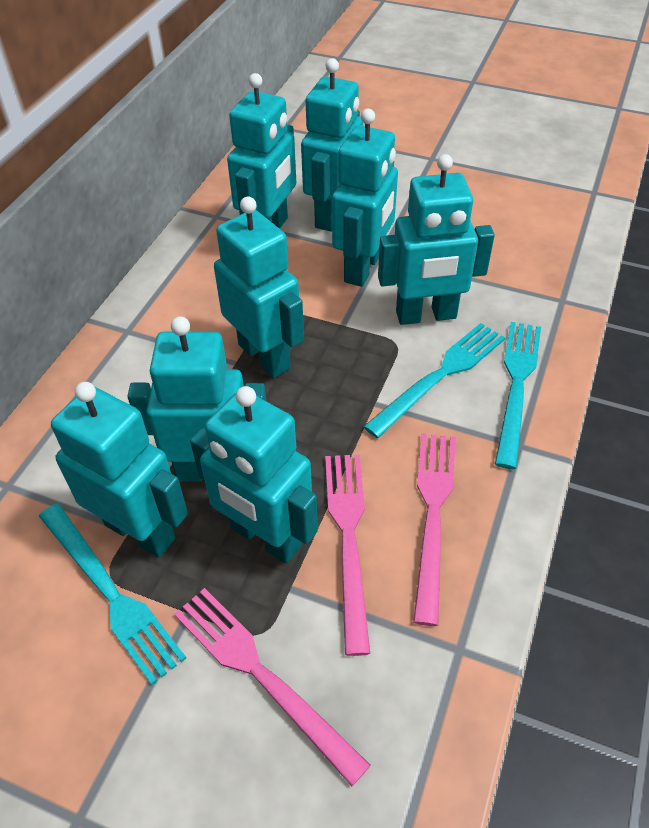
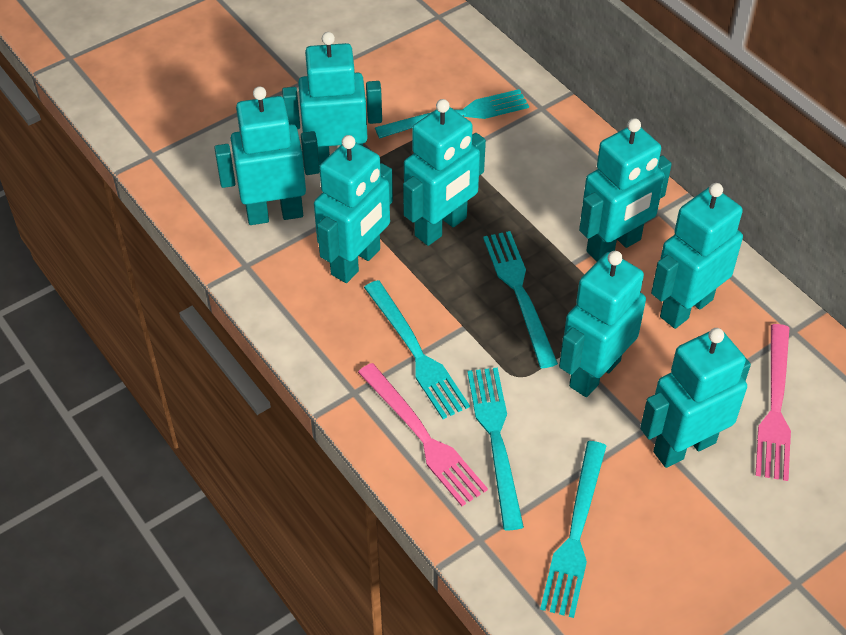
pink fork: 3 -> 2
turquoise fork: 3 -> 5

